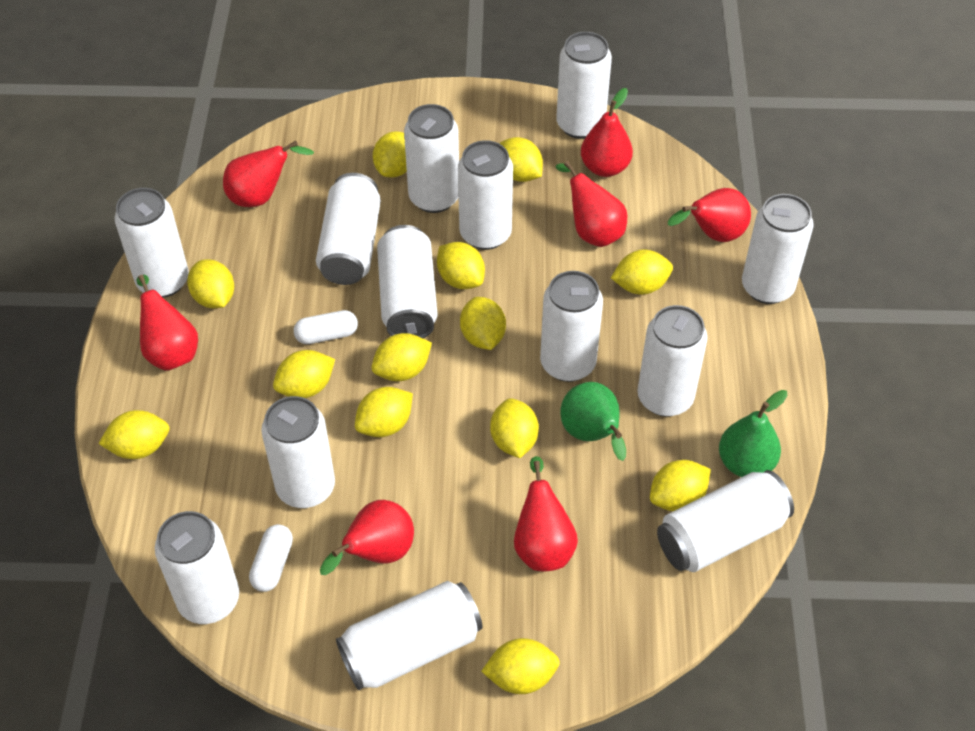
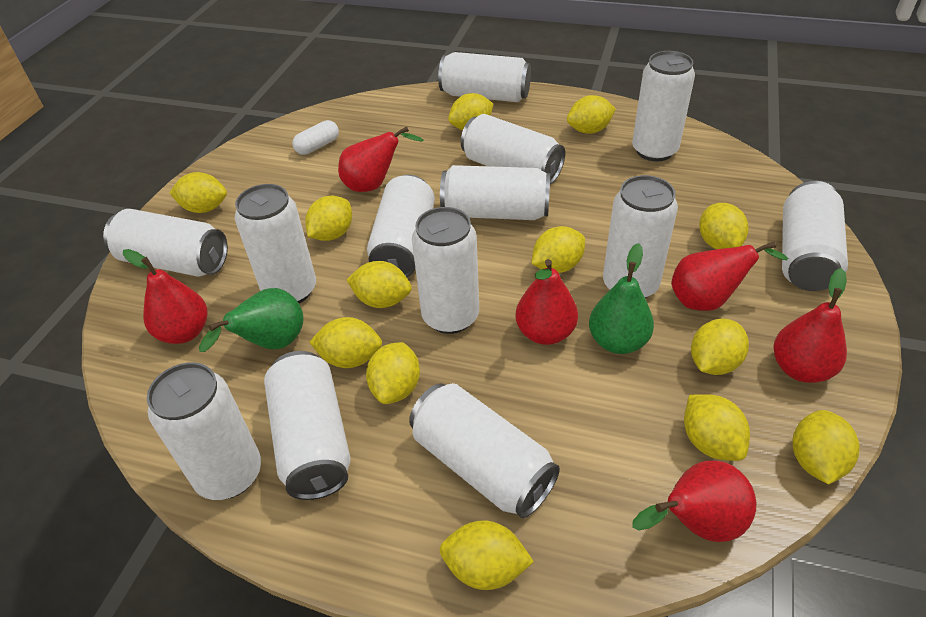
red pear: 7 -> 6
white capsule: 2 -> 1

